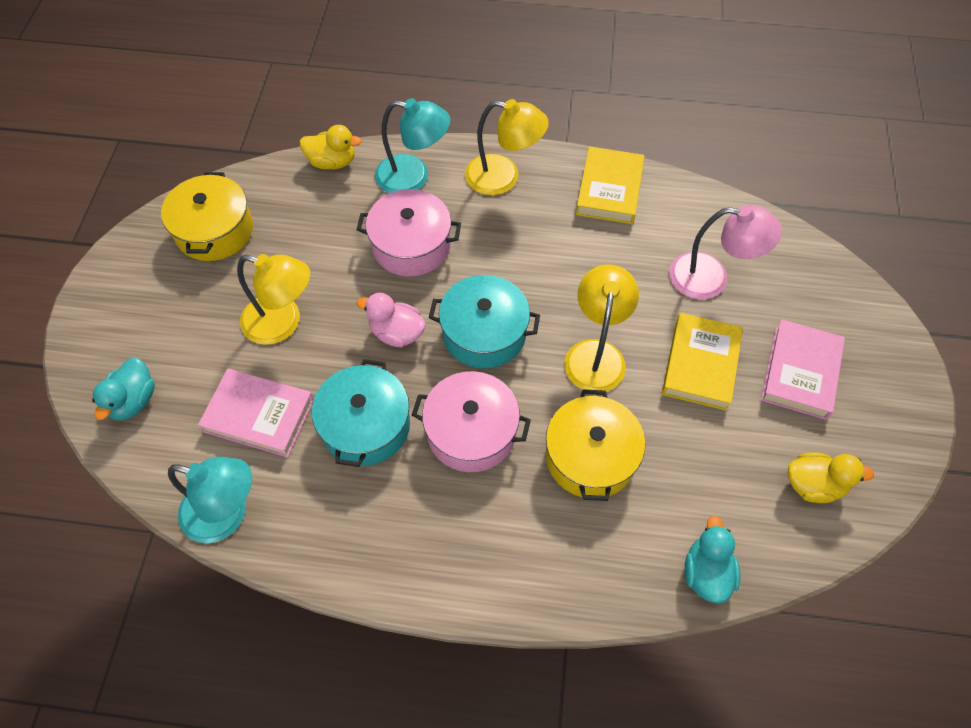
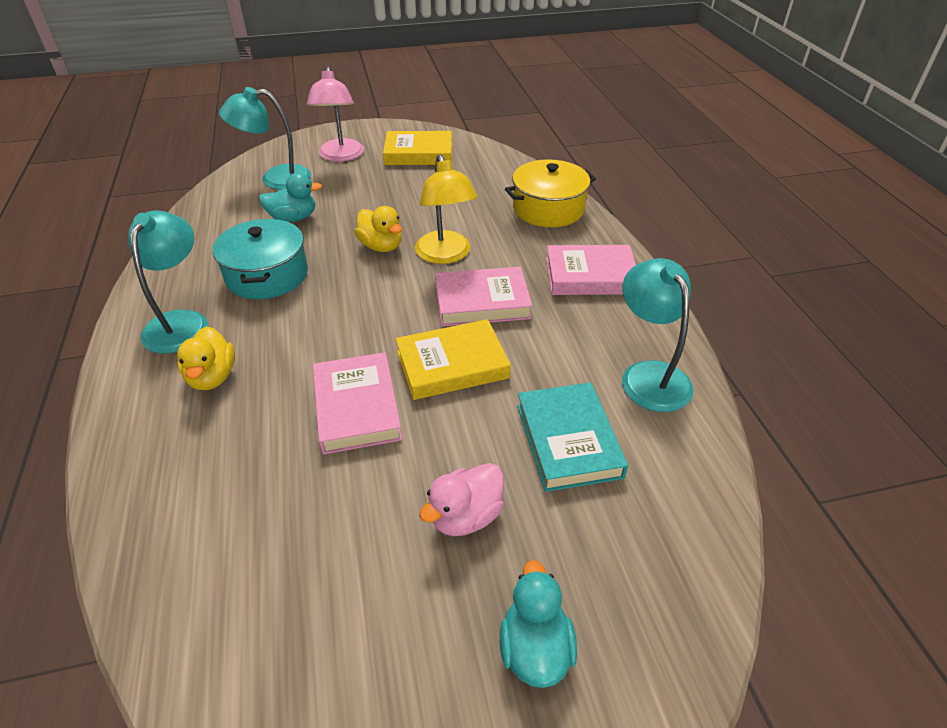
pink book: 2 -> 3
pink pot: 2 -> 0
turquoise book: 0 -> 1
turquoise lamp: 2 -> 3
turquoise pot: 2 -> 1
yellow lamp: 3 -> 1
yellow pot: 2 -> 1

